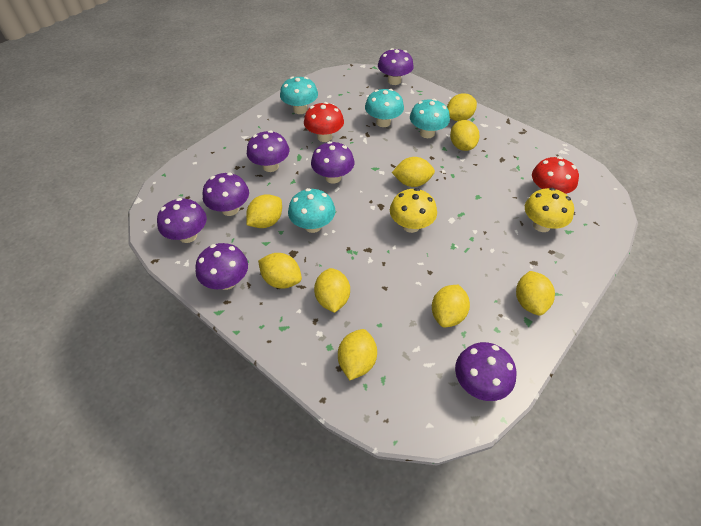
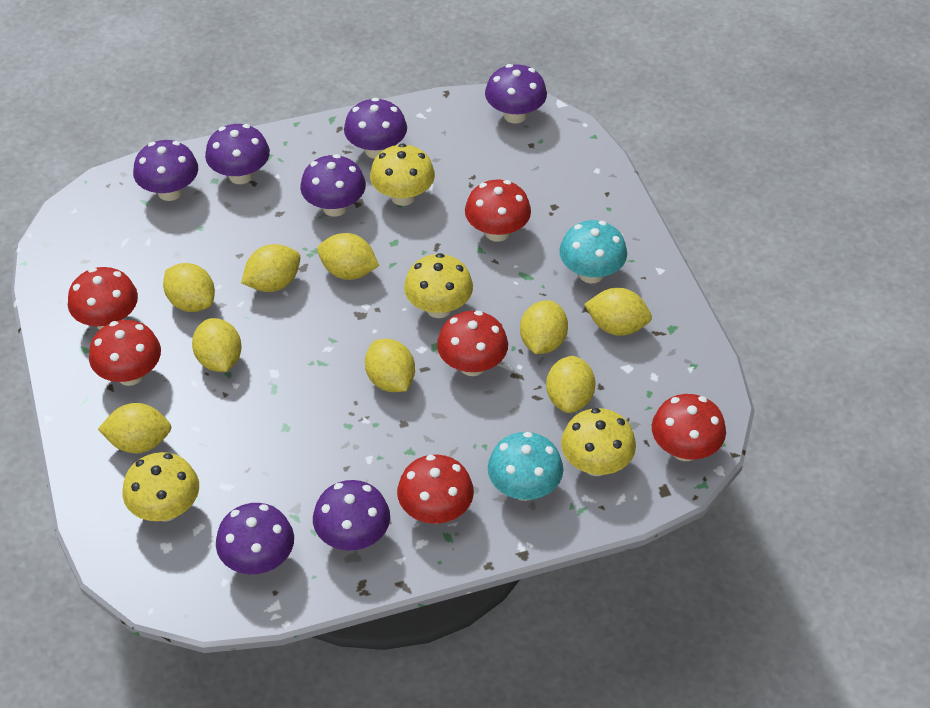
red mushroom: 2 -> 6
turquoise mushroom: 4 -> 2
yellow mushroom: 2 -> 4

